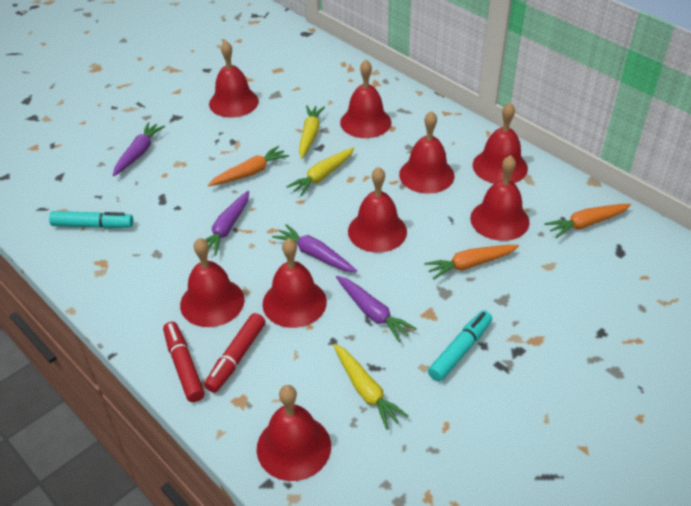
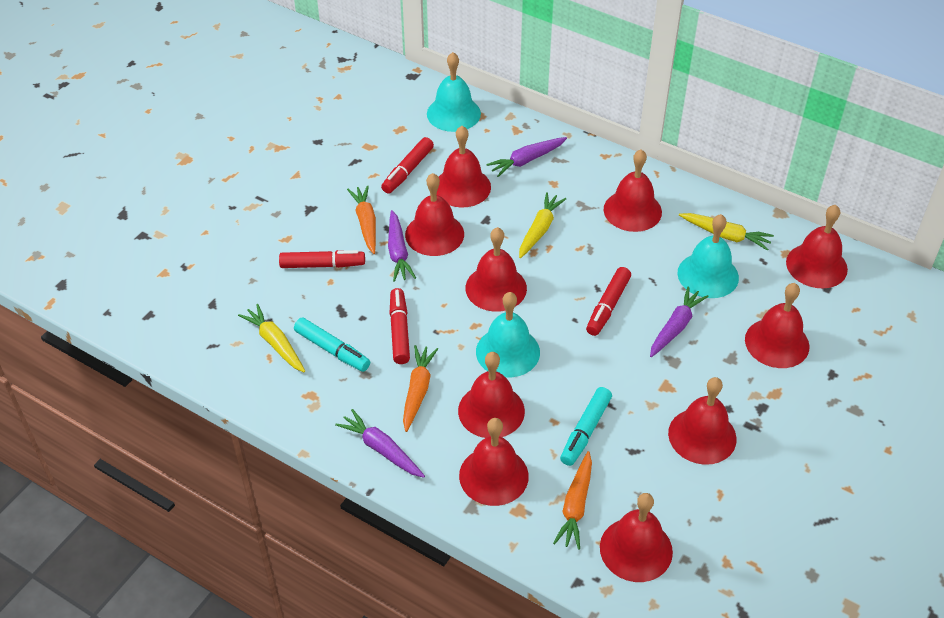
red bell: 9 -> 10
red marker: 2 -> 4
turquoise bell: 0 -> 3

